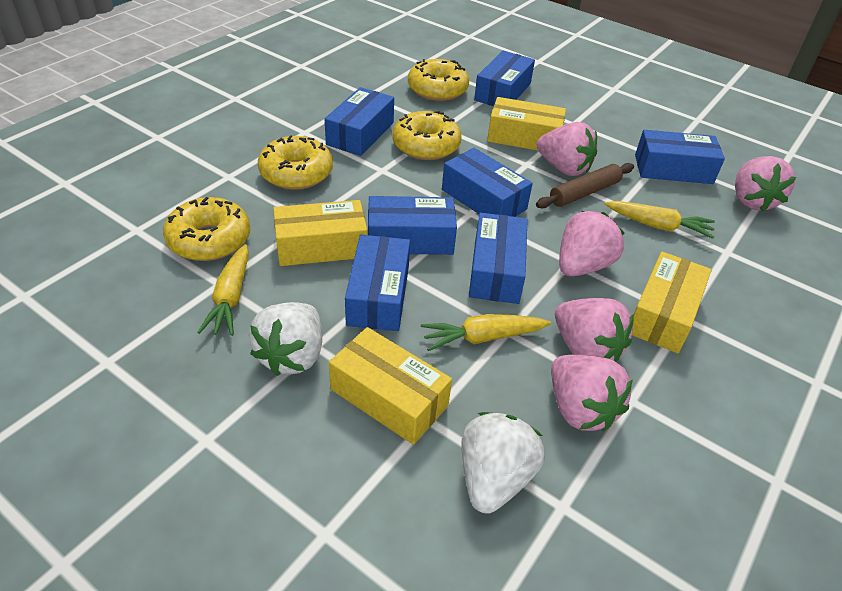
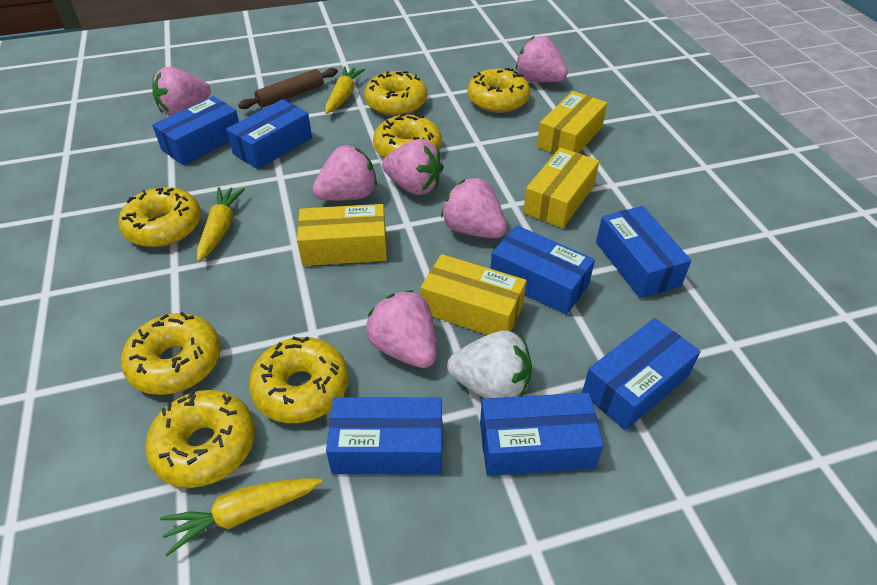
pink strawberry: 5 -> 6
white strawberry: 2 -> 1
yellow donut: 4 -> 7

